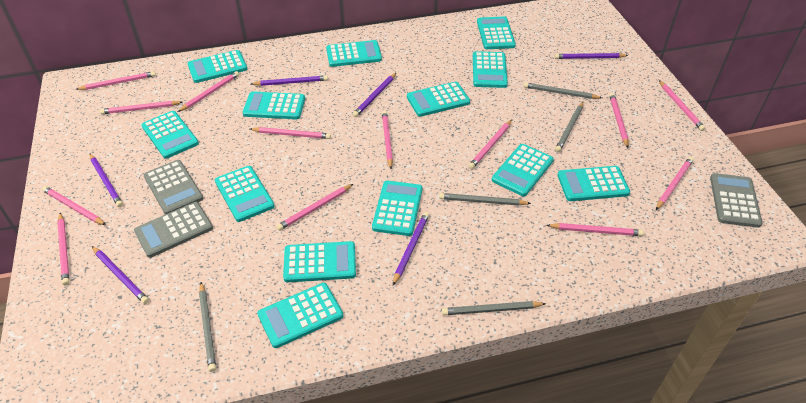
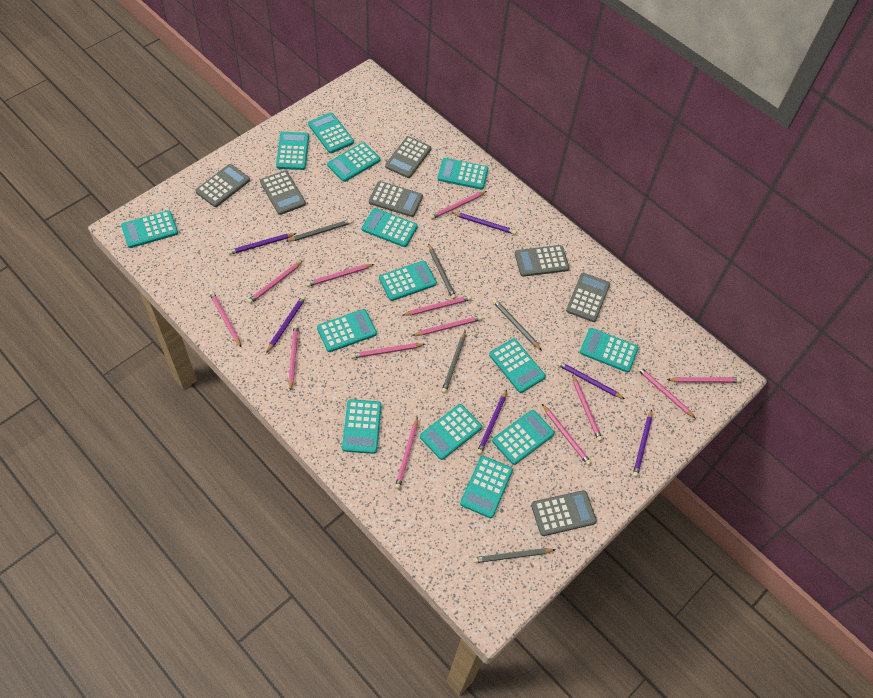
grey calculator: 3 -> 7
turquoise calculator: 13 -> 14

